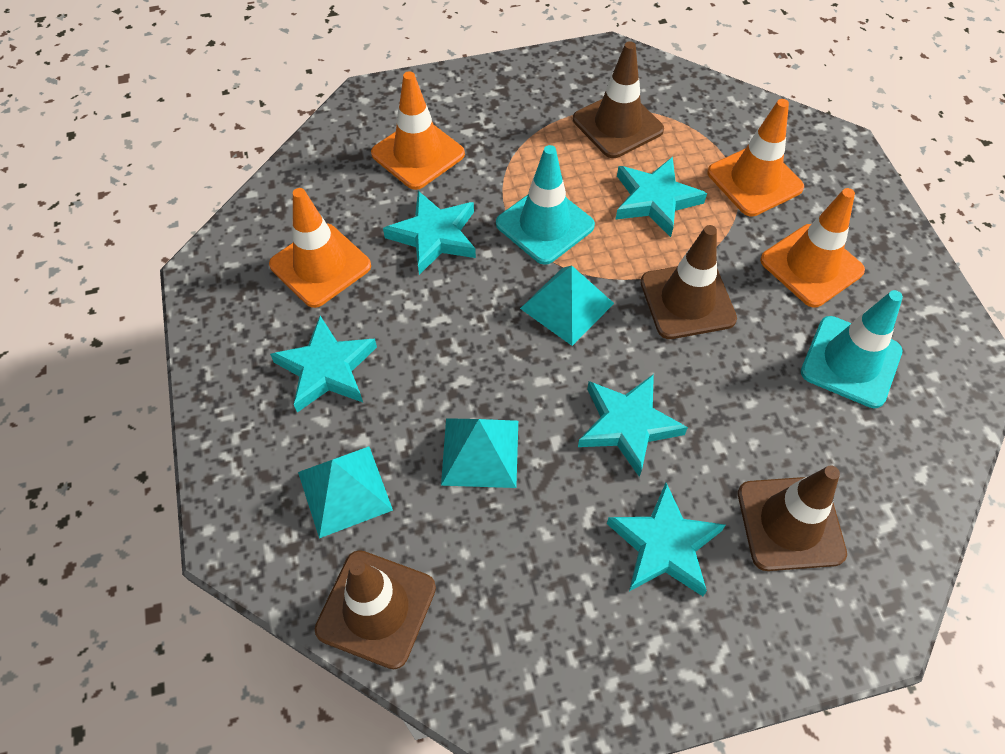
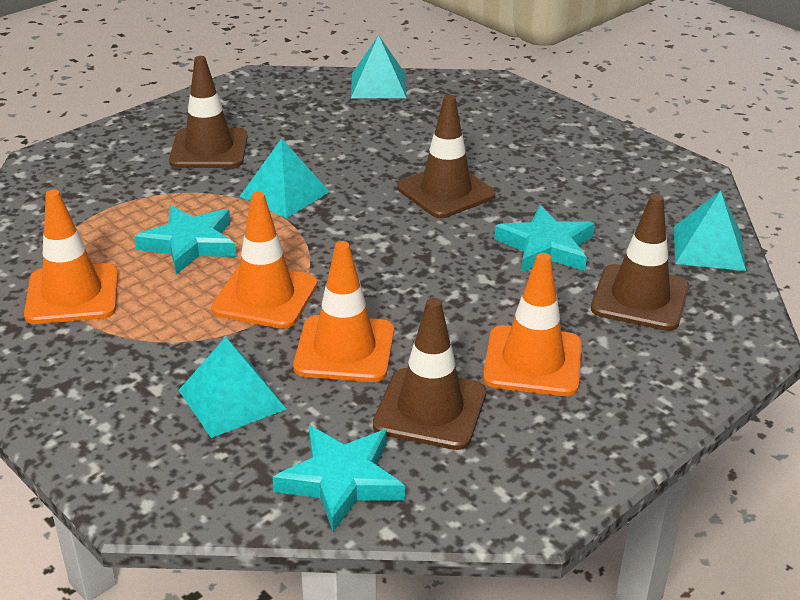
turquoise pyramid: 3 -> 4
turquoise star: 5 -> 3
turquoise traffic cone: 2 -> 0

